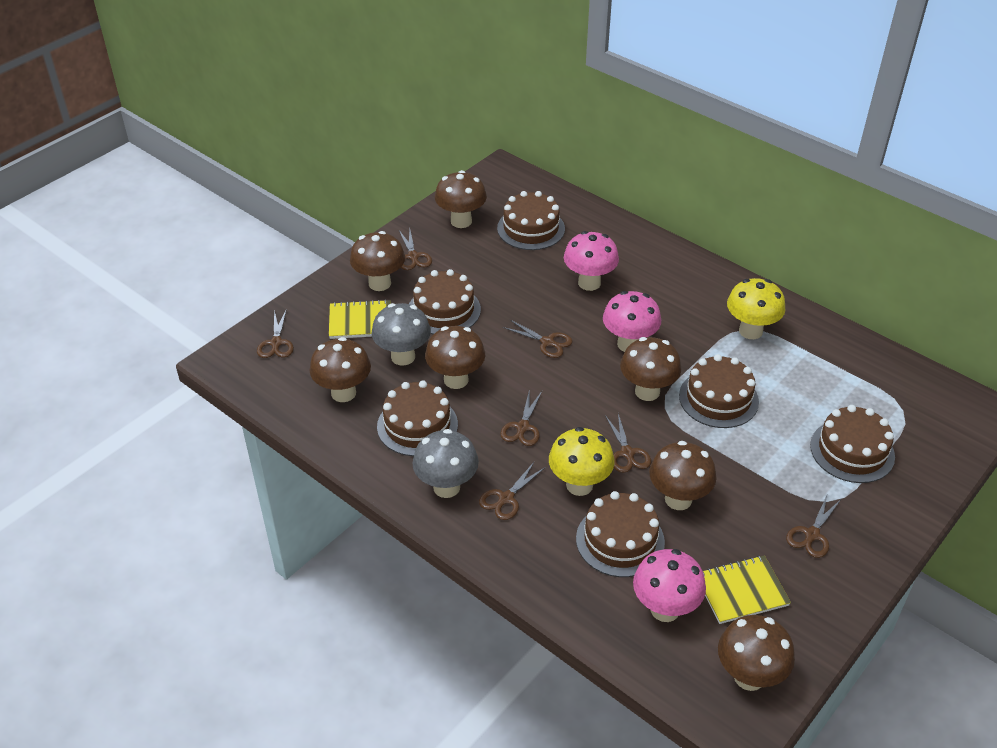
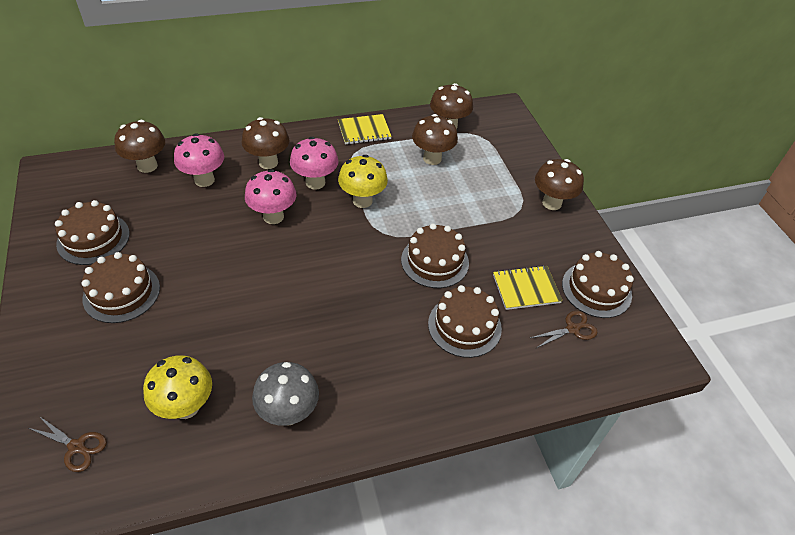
brown cake: 6 -> 5
brown mushroom: 7 -> 5
brown scissors: 7 -> 2
grey mushroom: 2 -> 1

